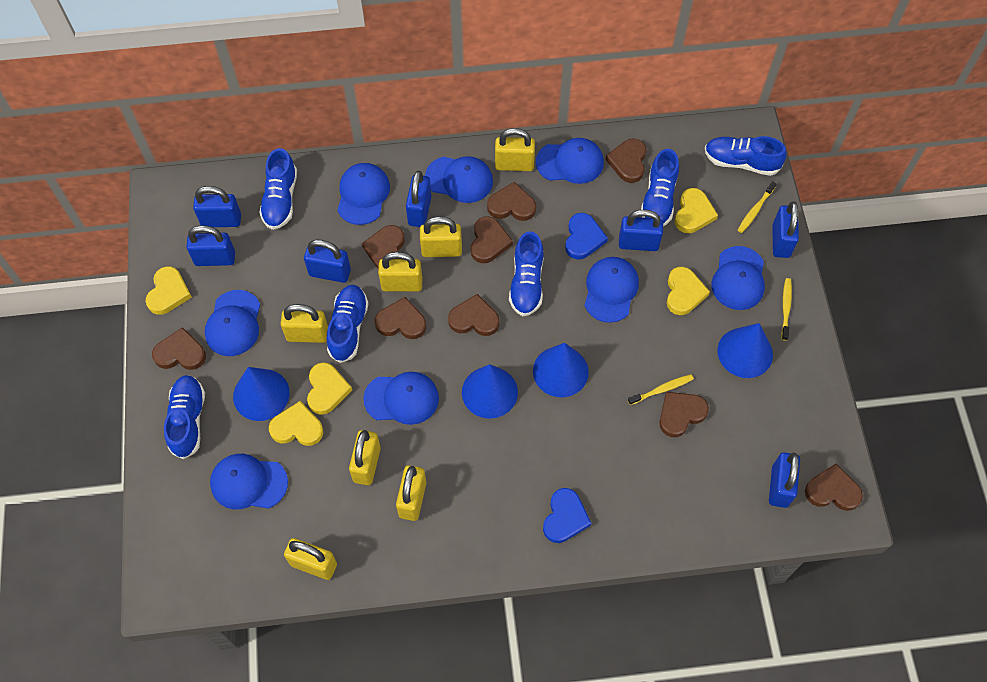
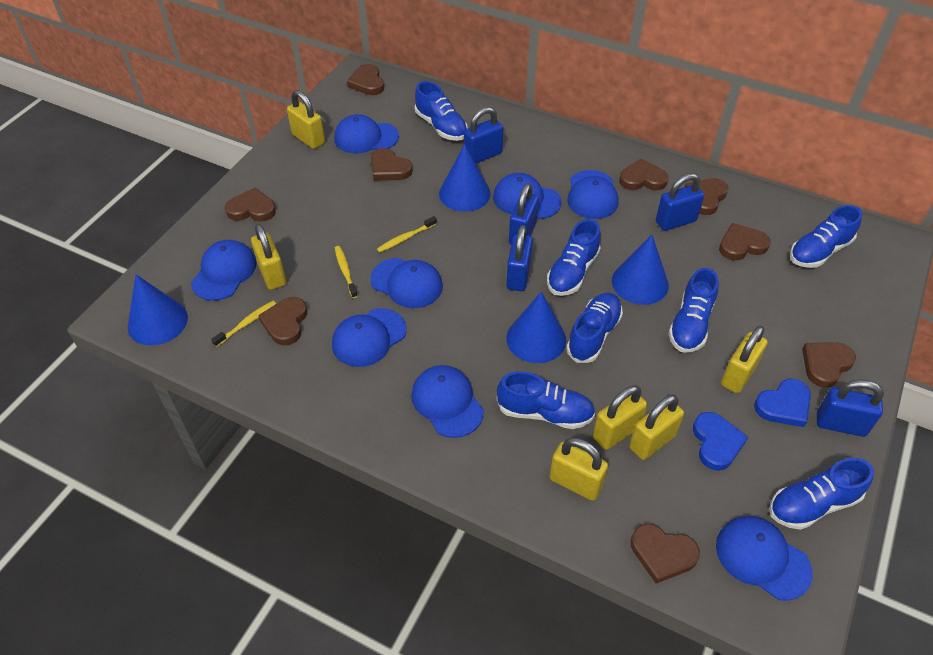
blue padlock: 7 -> 5
blue shoe: 6 -> 7
yellow heart: 5 -> 0
yellow padlock: 7 -> 6

